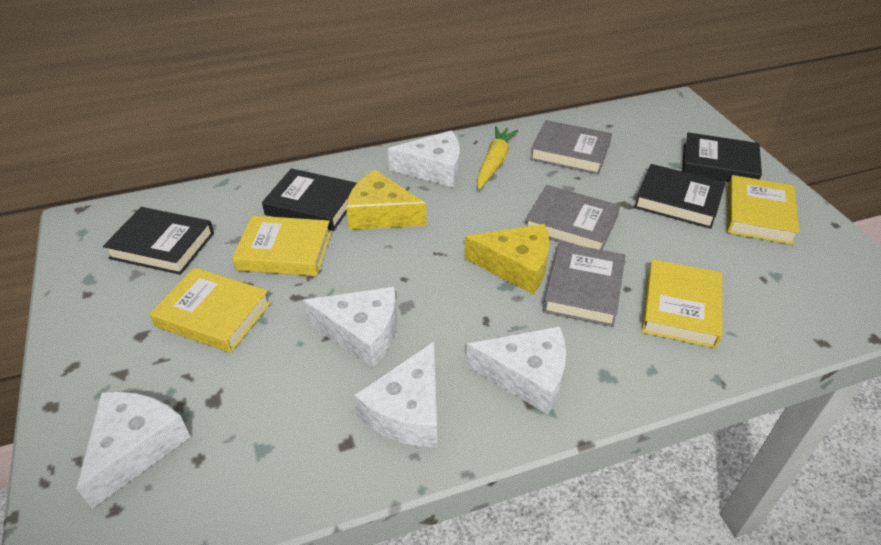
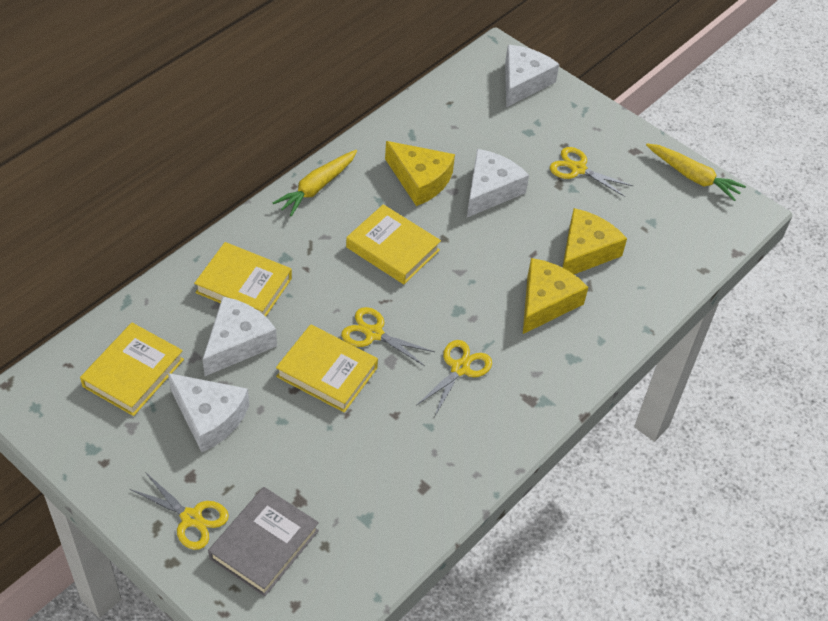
black book: 4 -> 0
grey book: 3 -> 1
white cheese: 5 -> 4
yellow carrot: 1 -> 2
yellow cheese: 2 -> 3
yellow scissors: 0 -> 4

